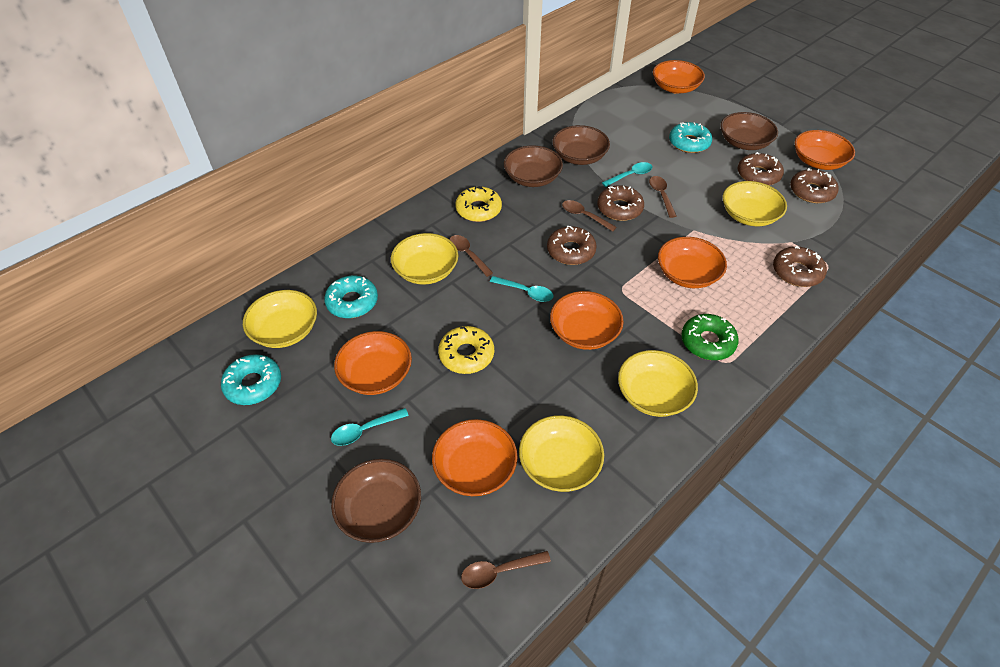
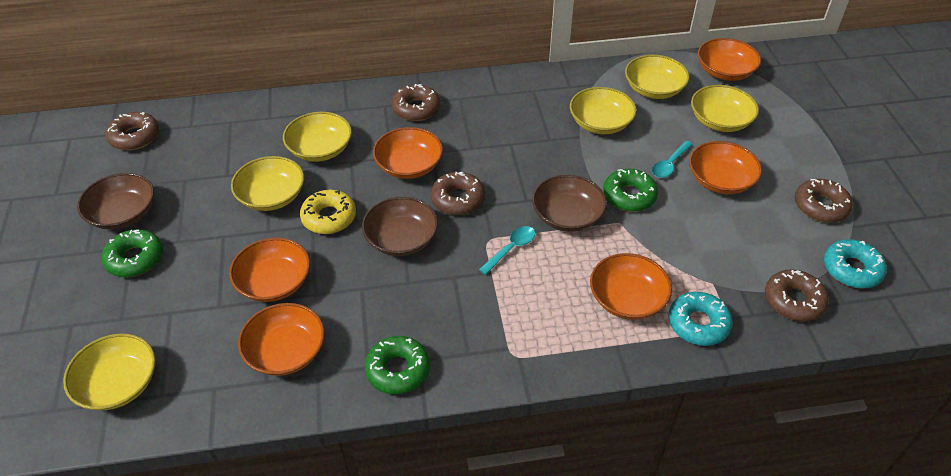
brown bowl: 4 -> 3
brown spoon: 4 -> 0
green donut: 1 -> 3
turquoise donut: 3 -> 2
turquoise spoon: 3 -> 2
yellow bowl: 5 -> 6
yellow donut: 2 -> 1

